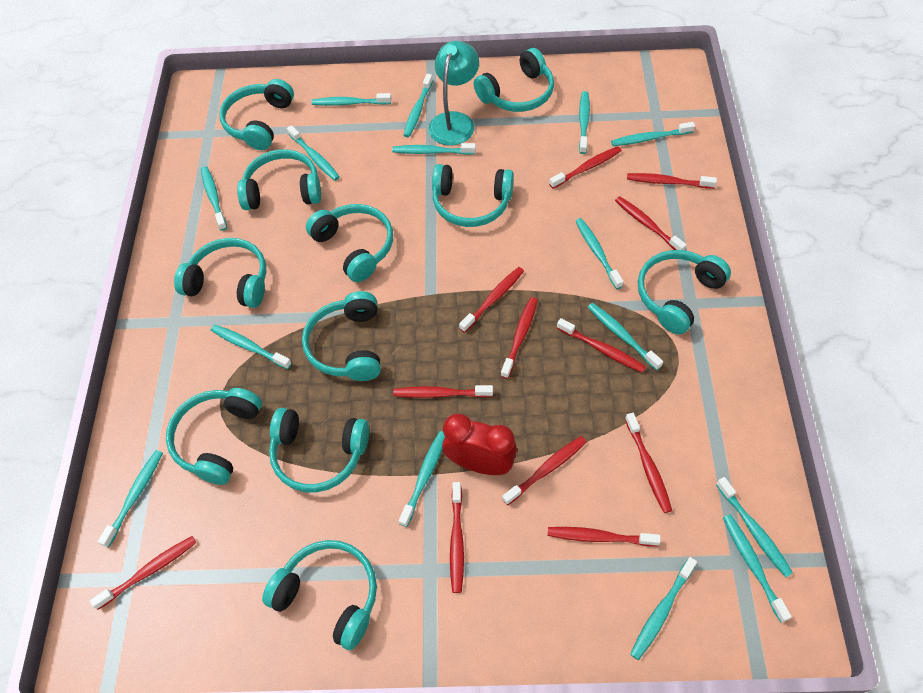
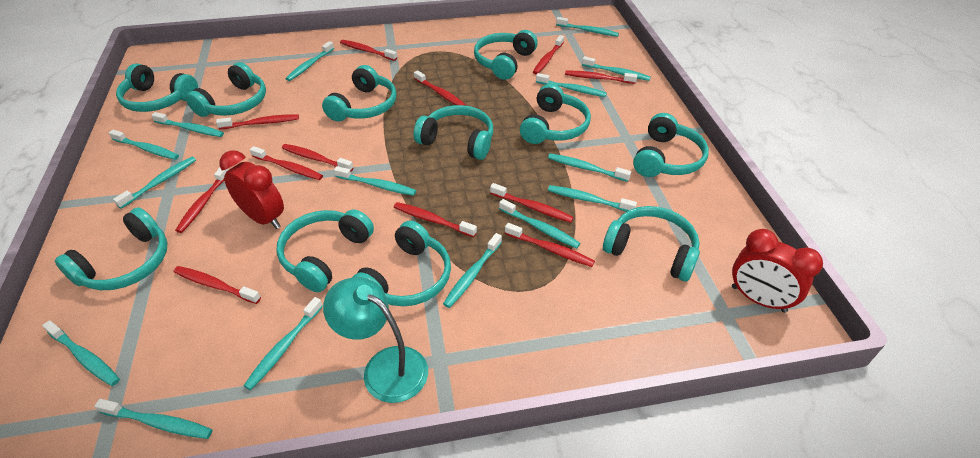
red clock: 1 -> 2

